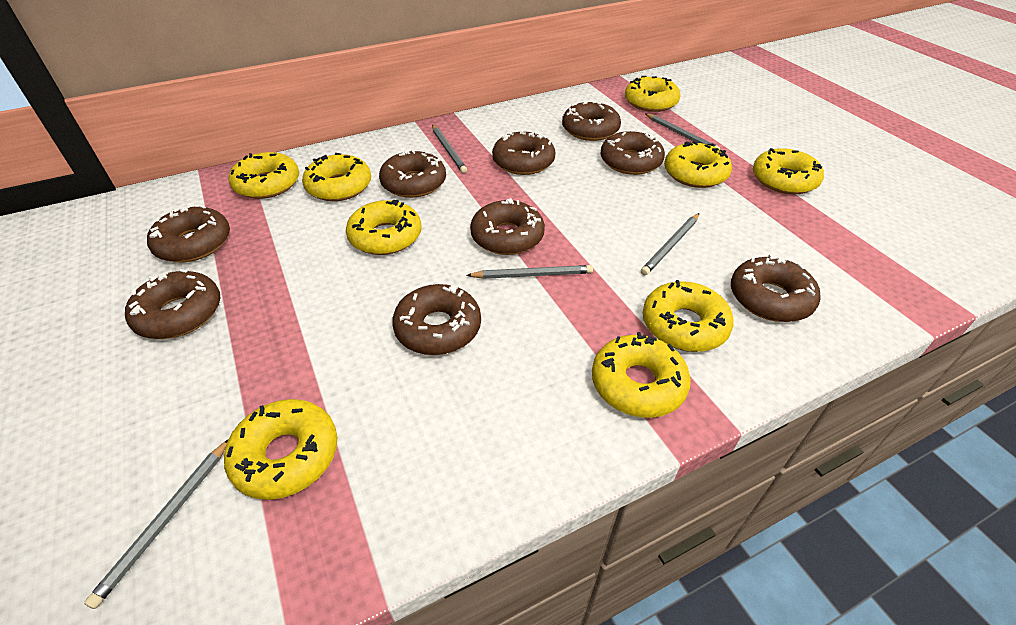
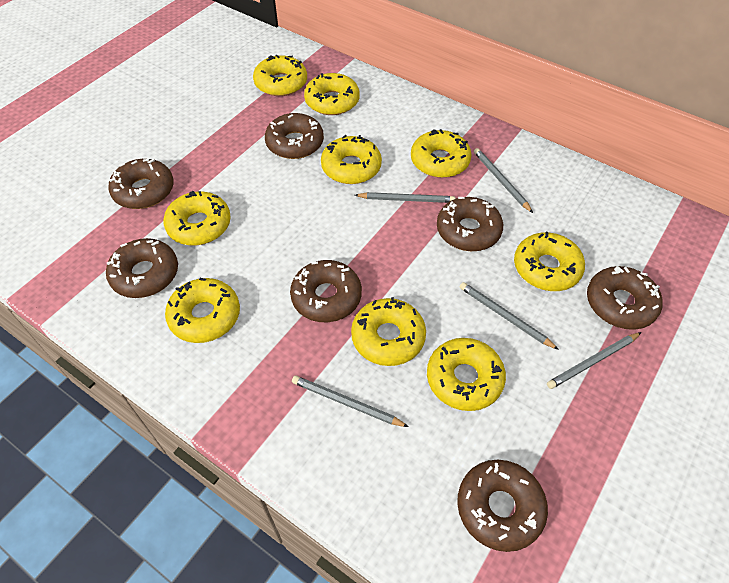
brown donut: 9 -> 7

